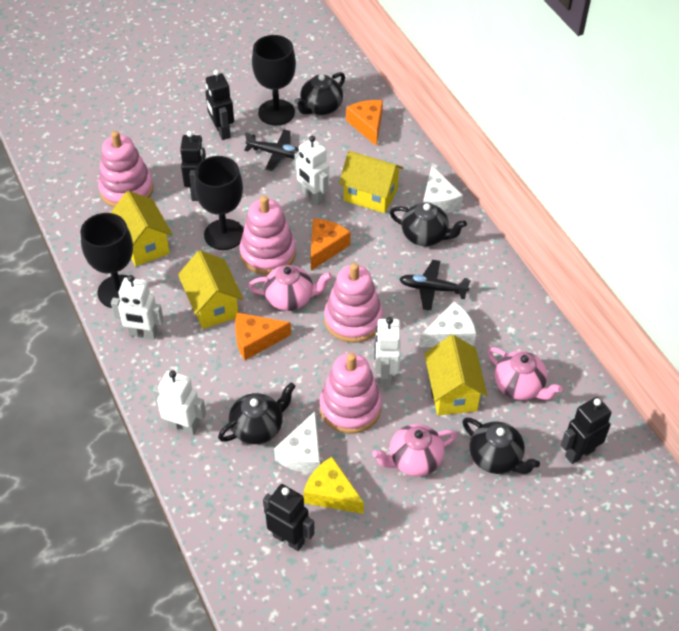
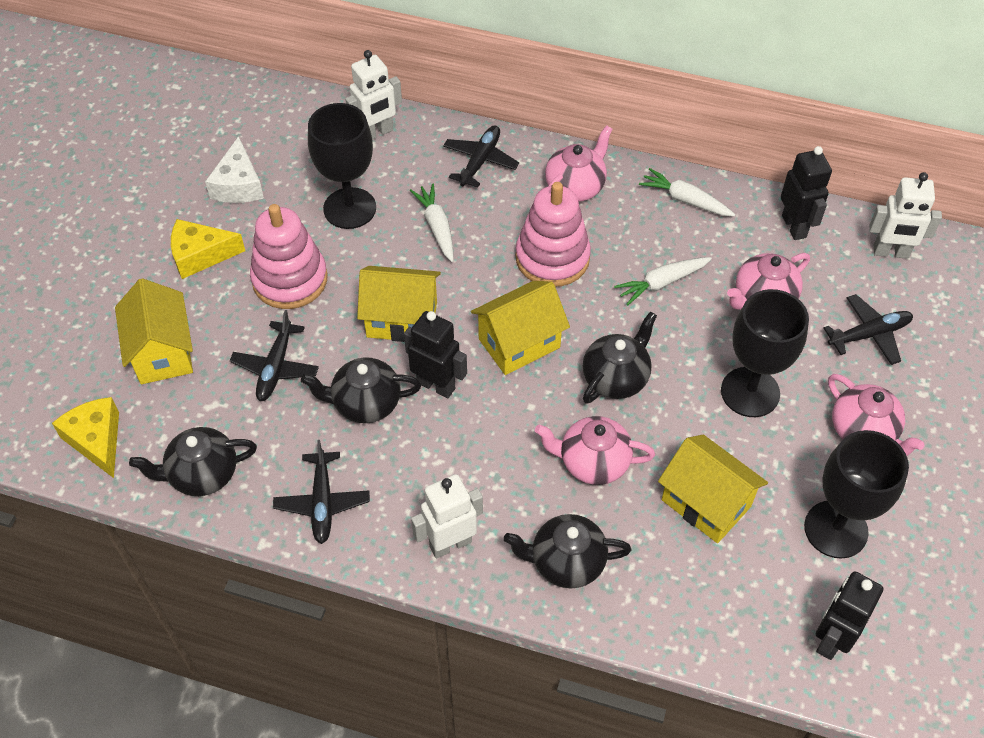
black plane: 2 -> 4
black robot: 4 -> 3
orange cheese: 3 -> 0
pink stacking toy: 4 -> 2
pink teapot: 3 -> 4
white carrot: 0 -> 3
white cheese: 3 -> 1
white robot: 4 -> 3
yellow cheese: 1 -> 2

